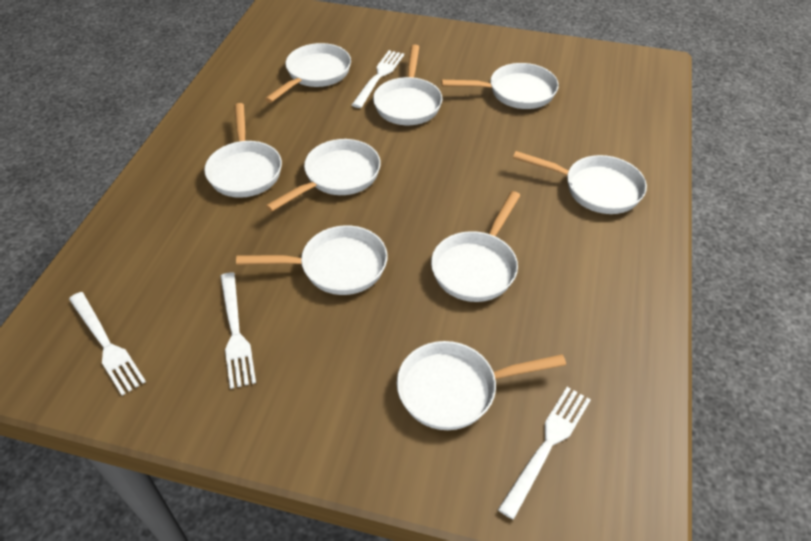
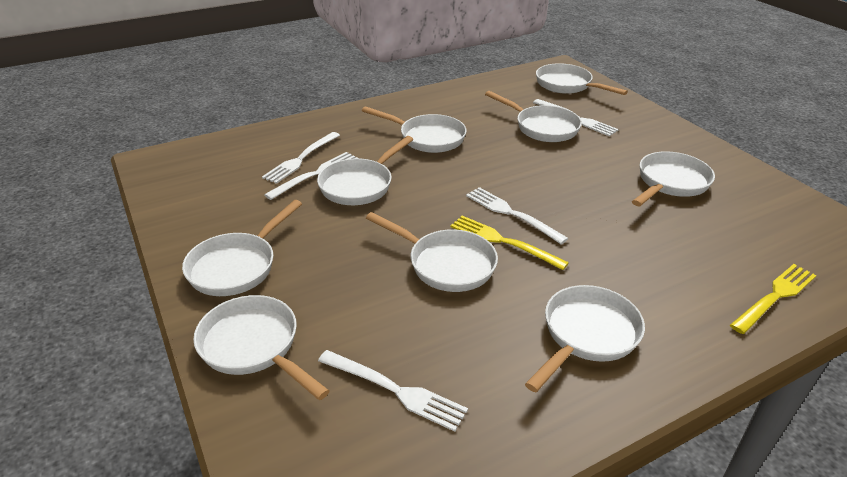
white fork: 4 -> 5
yellow fork: 0 -> 2

